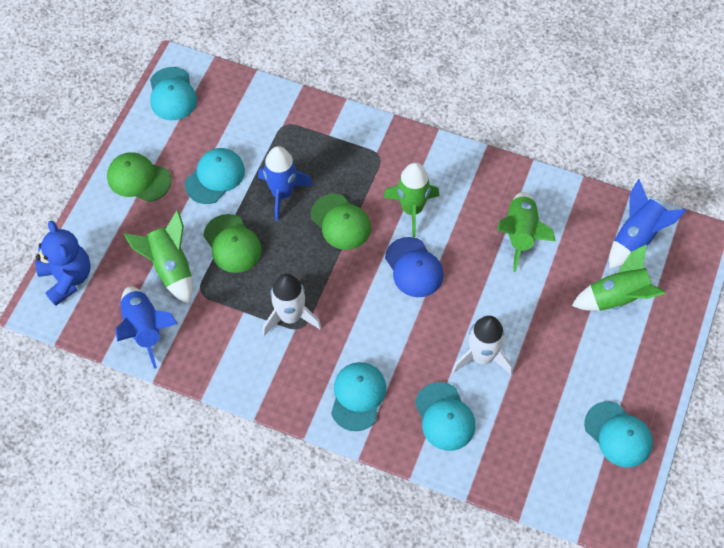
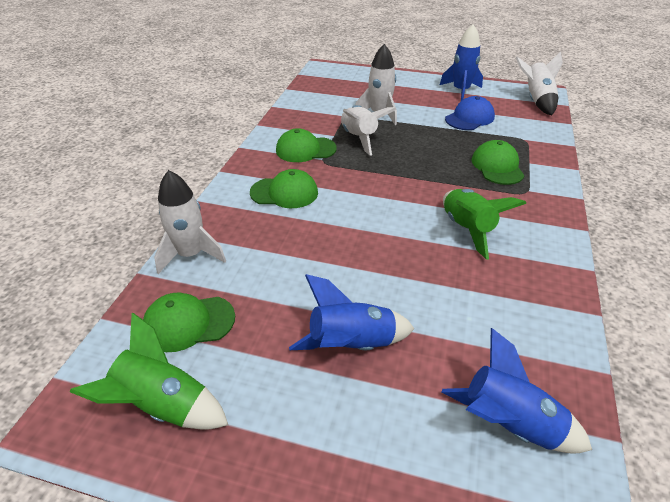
blue teddy bear: 1 -> 0
green cap: 3 -> 4
green rocket: 4 -> 2
turquoise cap: 5 -> 0
white rocket: 2 -> 4

